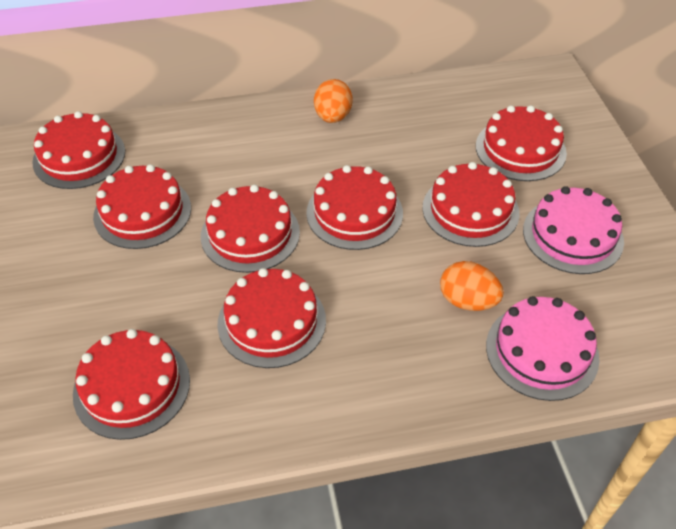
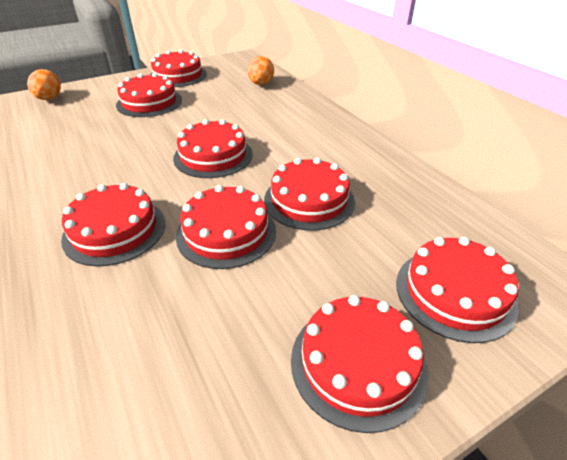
pink cake: 2 -> 0

